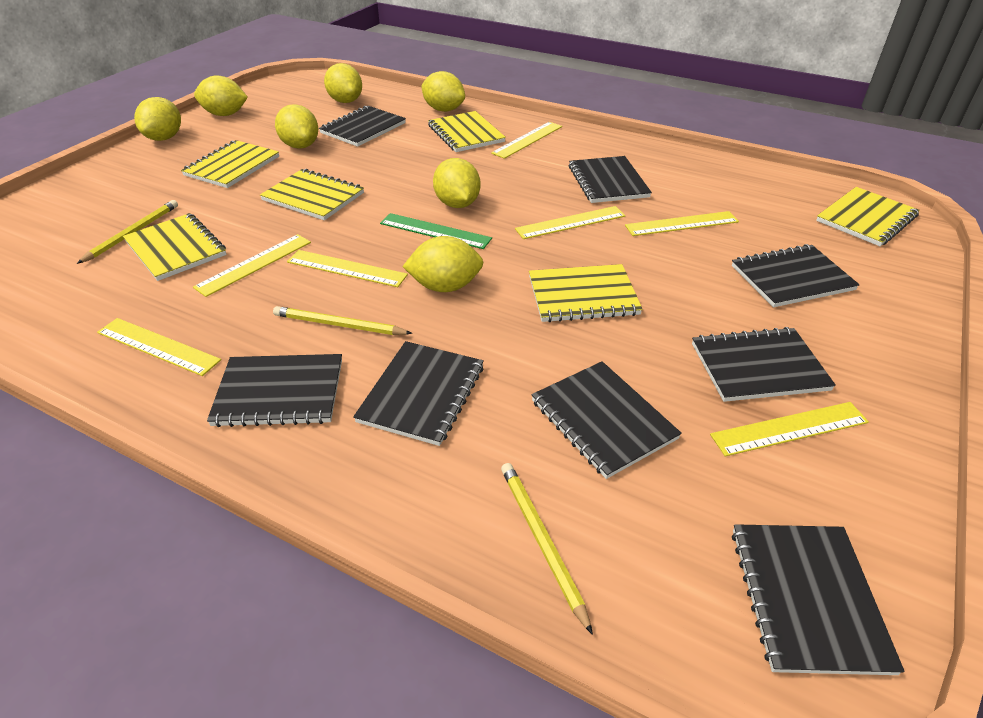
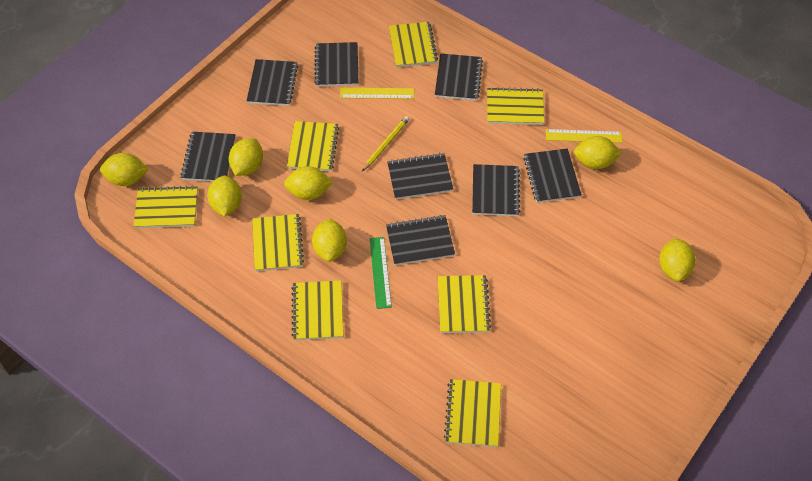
yellow notebook: 6 -> 8
yellow pencil: 3 -> 1
yellow ruler: 7 -> 2

